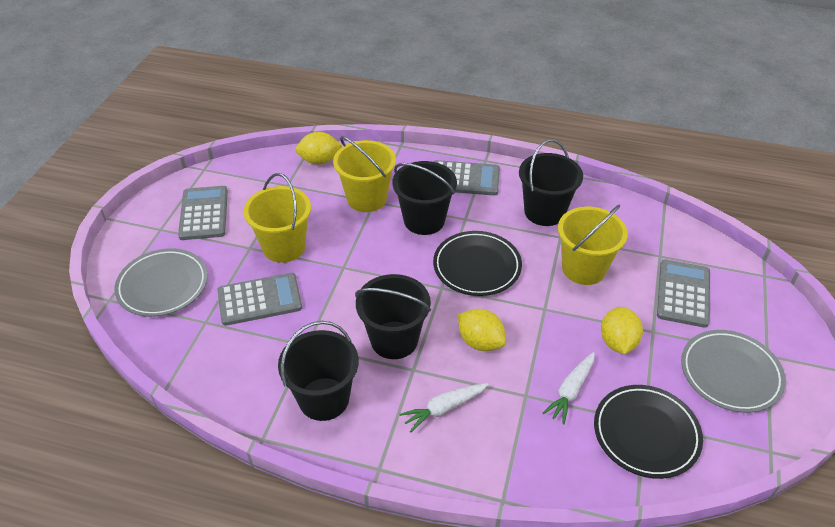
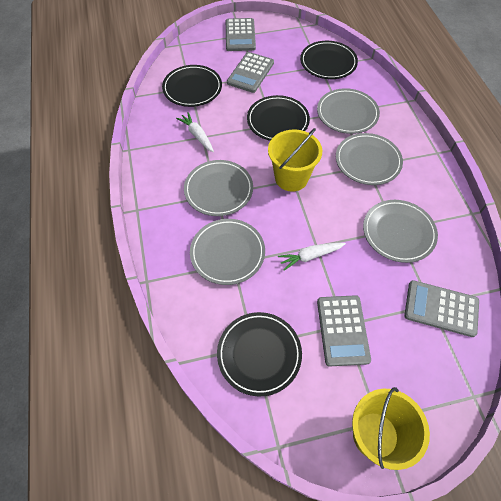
black bucket: 4 -> 0
black plate: 2 -> 4
grey plate: 2 -> 5
yellow bucket: 3 -> 2
yellow lemon: 3 -> 0

